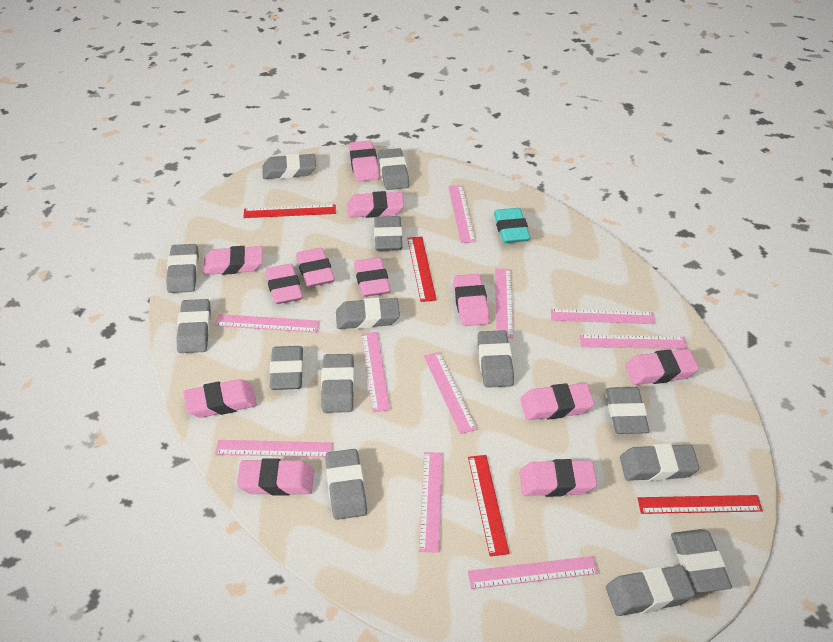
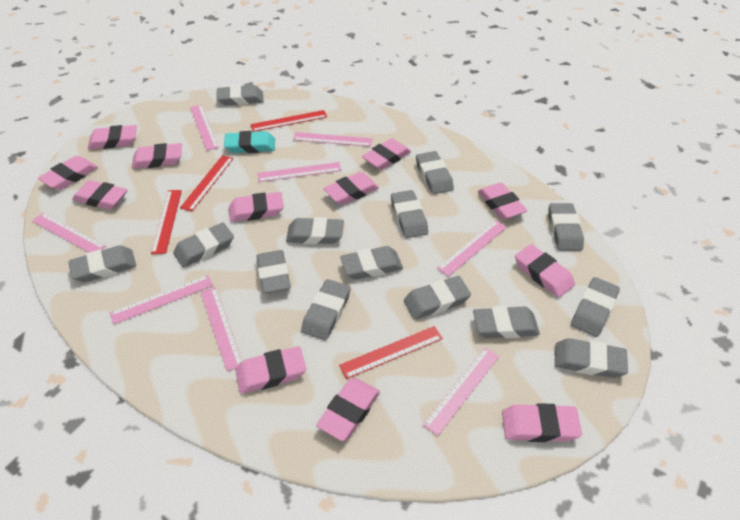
pink ruler: 10 -> 8

